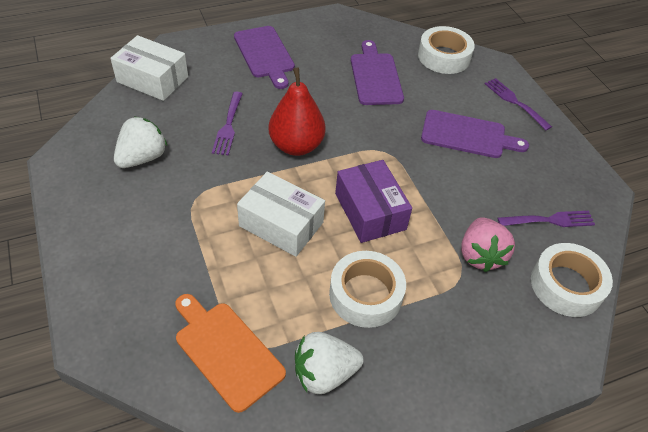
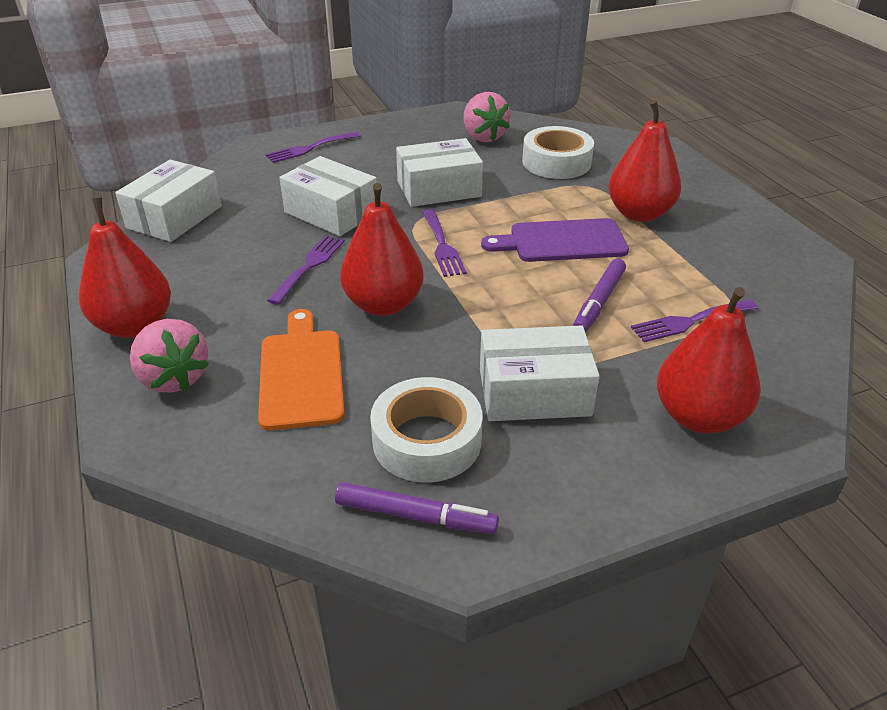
pink strawberry: 1 -> 2
purple box: 1 -> 0
purple cutting board: 3 -> 1
purple fork: 3 -> 4
purple marker: 0 -> 2
red pear: 1 -> 4
white box: 2 -> 4
white strawberry: 2 -> 0
white tape: 3 -> 2

